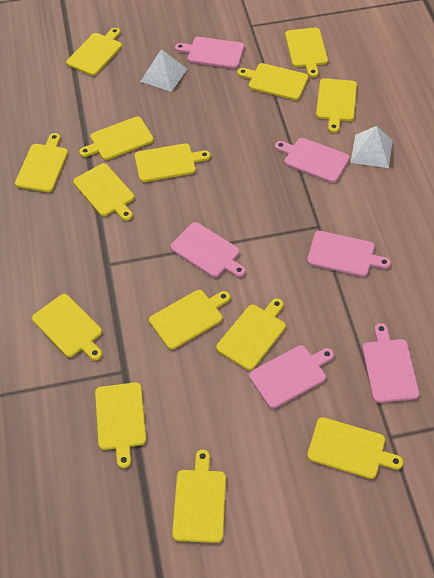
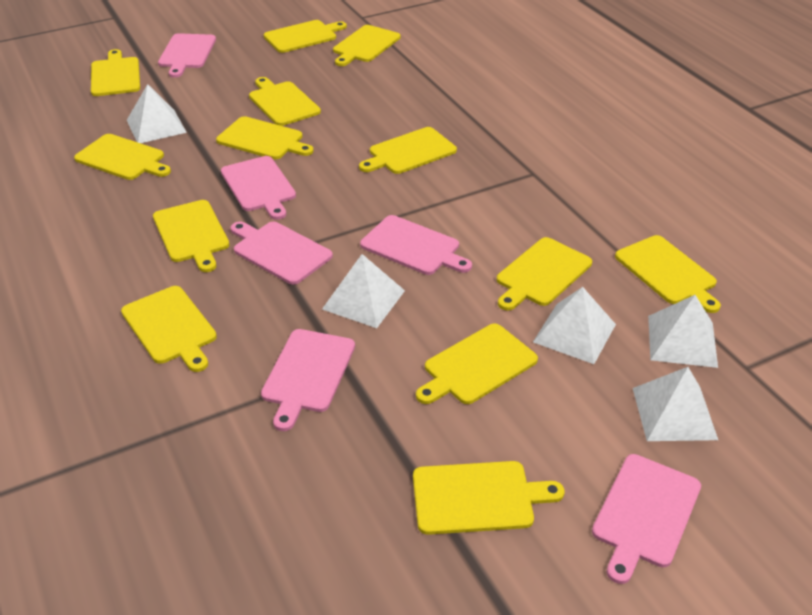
white pyramid: 2 -> 5
yellow cutting board: 14 -> 13

